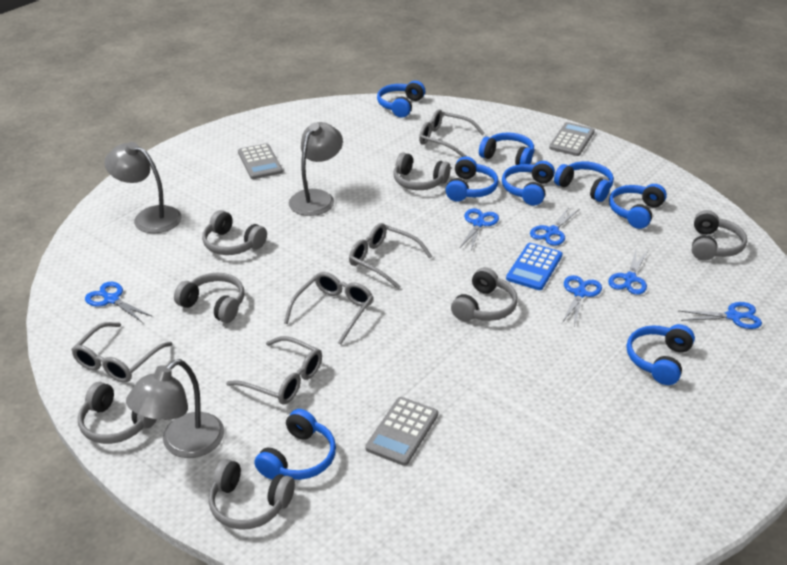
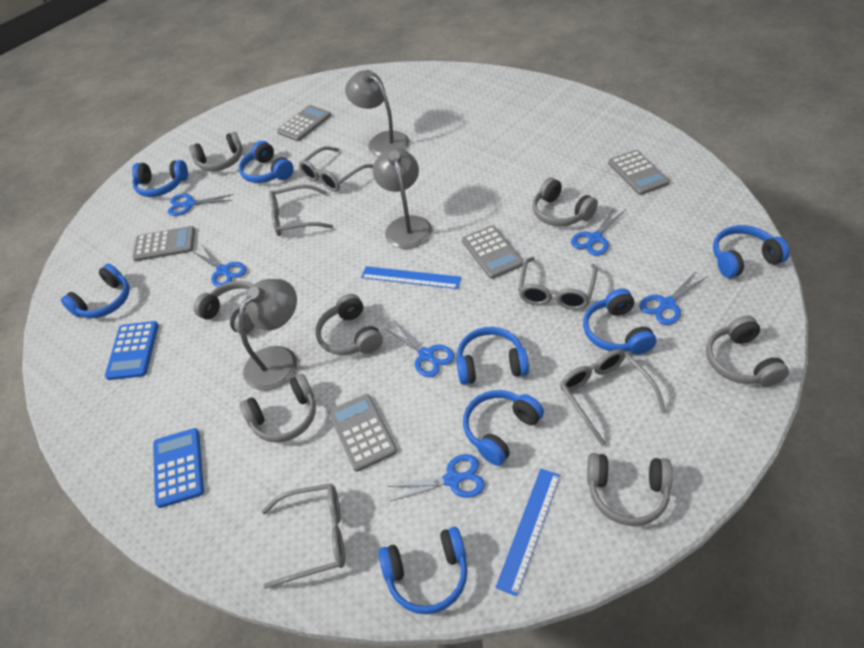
blue calculator: 1 -> 2
blue ruler: 0 -> 2
grey calculator: 3 -> 5

